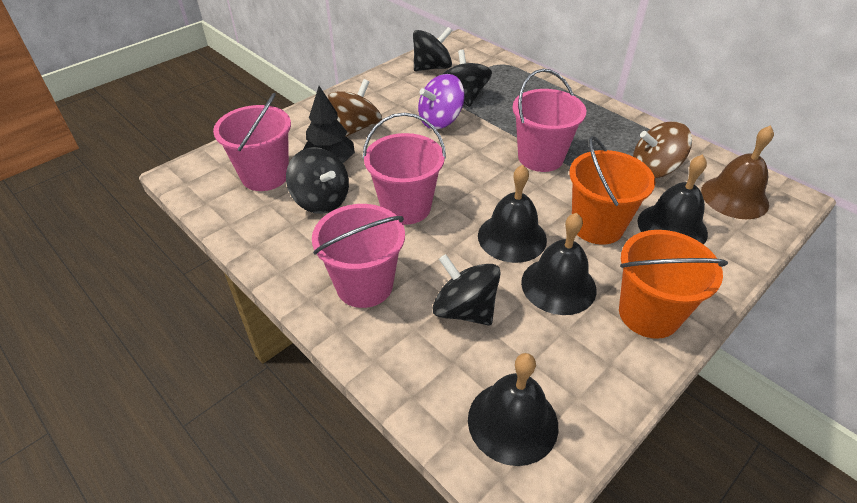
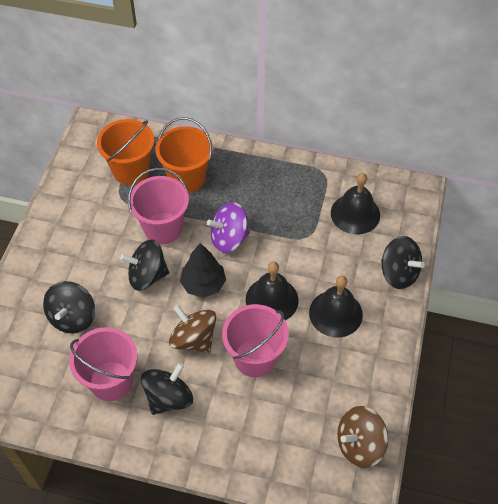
black bell: 4 -> 3
brown bell: 1 -> 0
pink bucket: 4 -> 3

